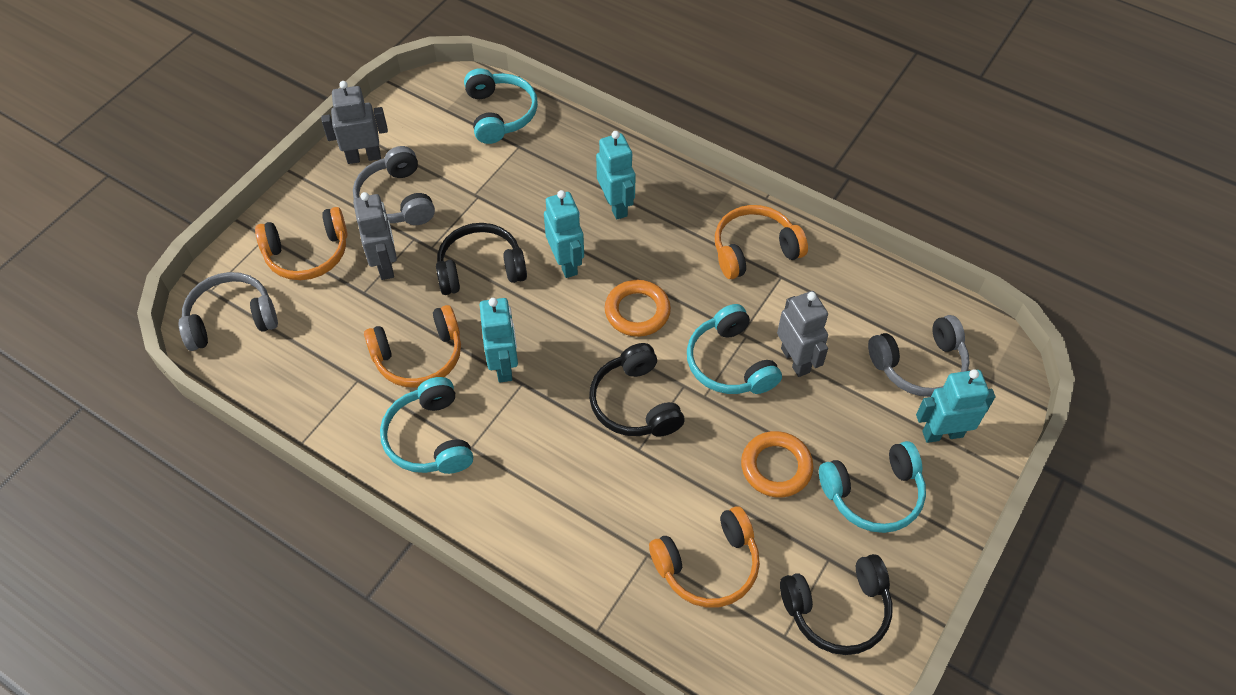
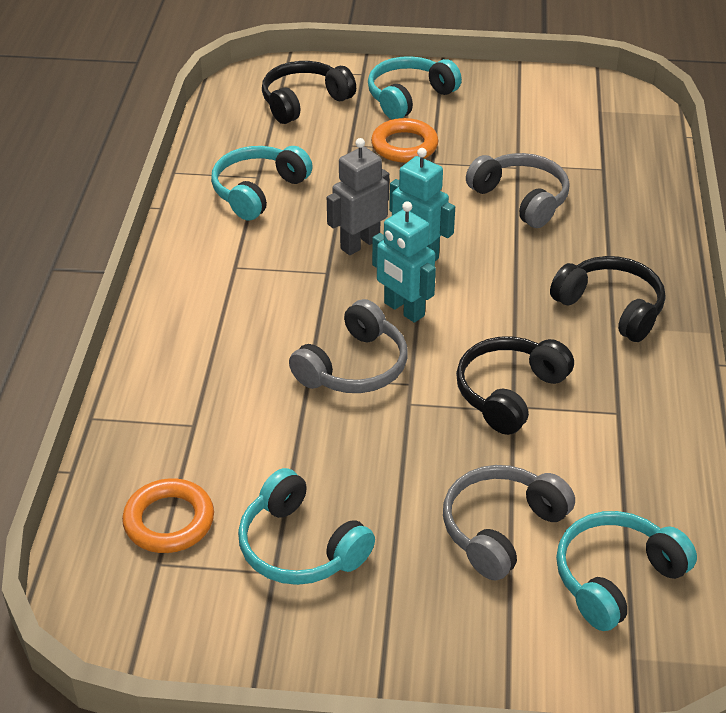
grey robot: 3 -> 1
orange headphones: 4 -> 0
turquoise robot: 4 -> 2

